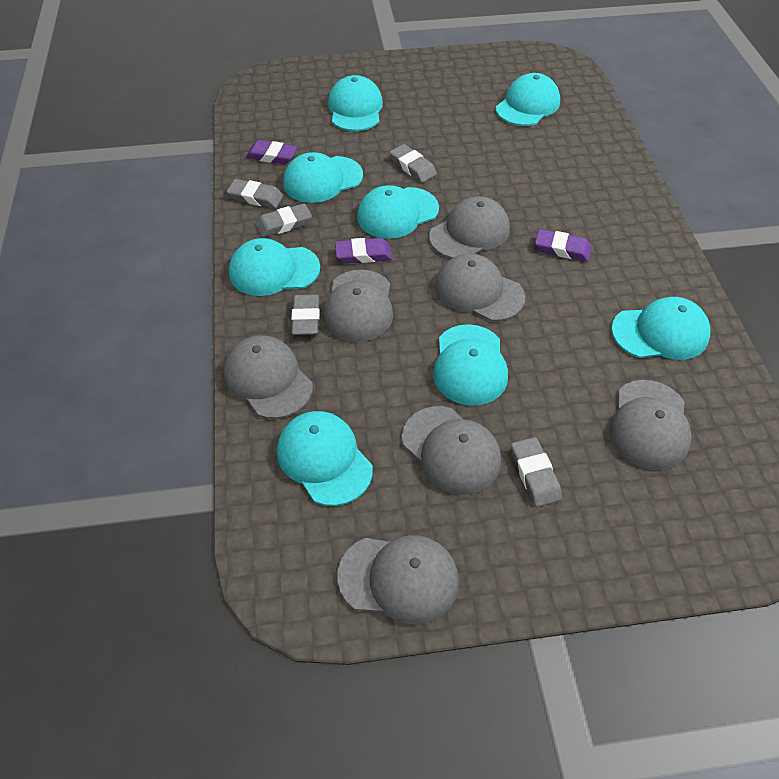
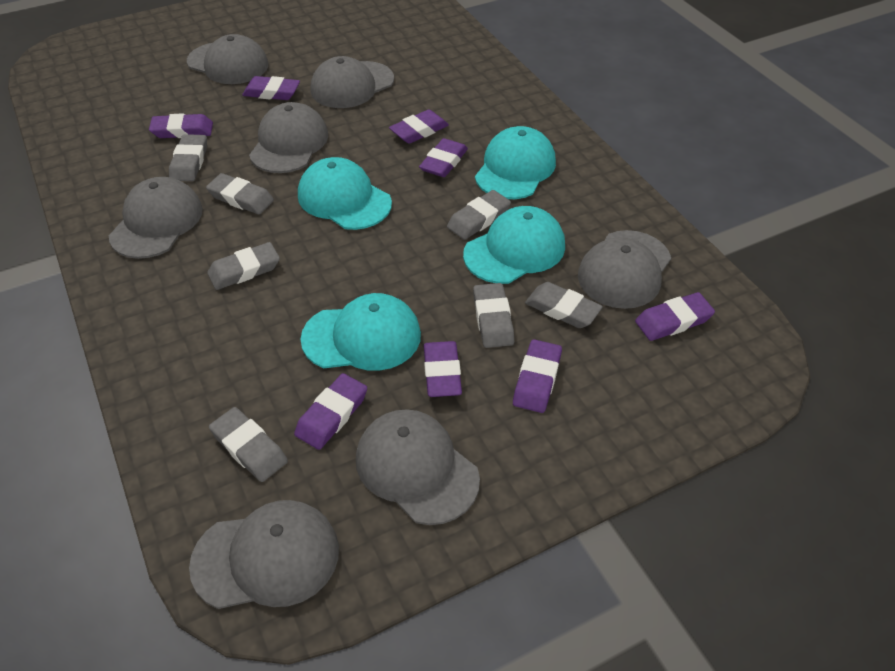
grey eraser: 5 -> 7
purple eraser: 3 -> 8
turquoise cap: 8 -> 4

